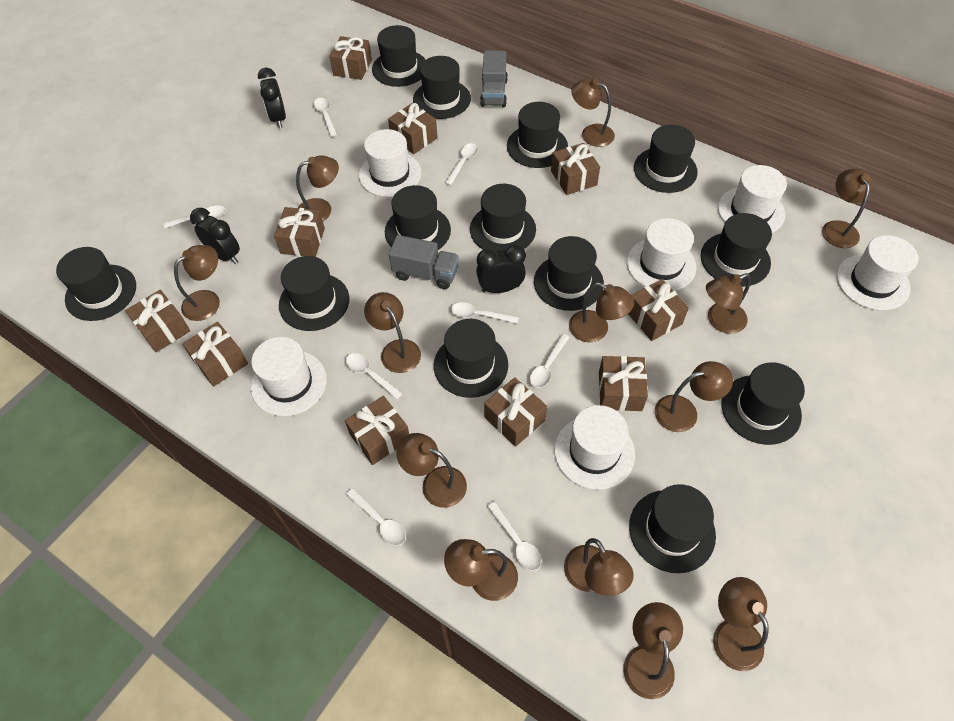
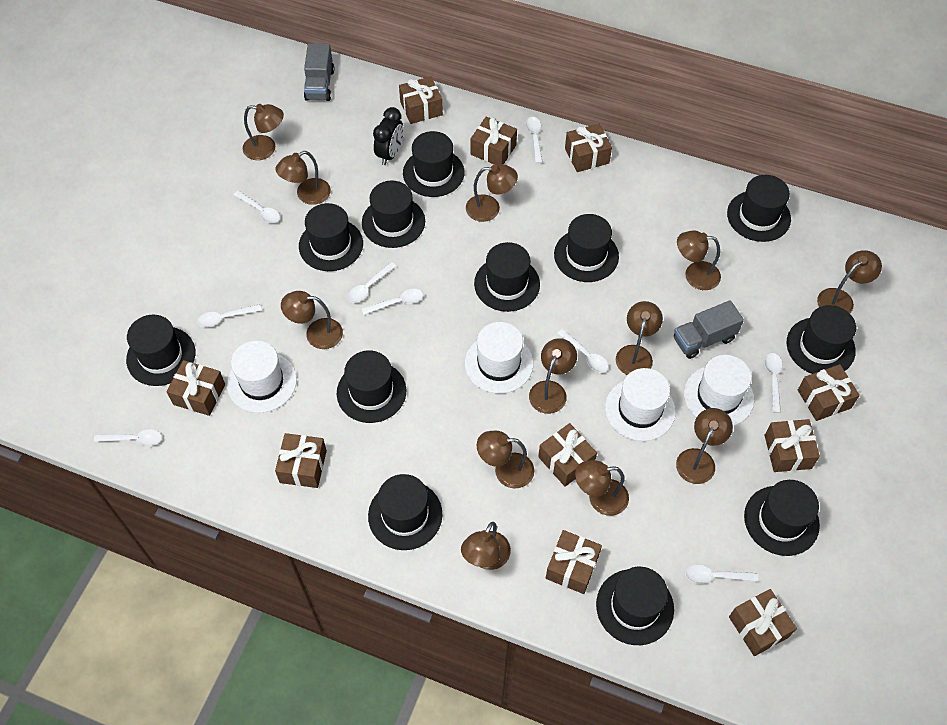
black clock: 3 -> 1
black hat: 13 -> 12
brown lamp: 13 -> 12
white hat: 6 -> 4
white spoon: 8 -> 9

